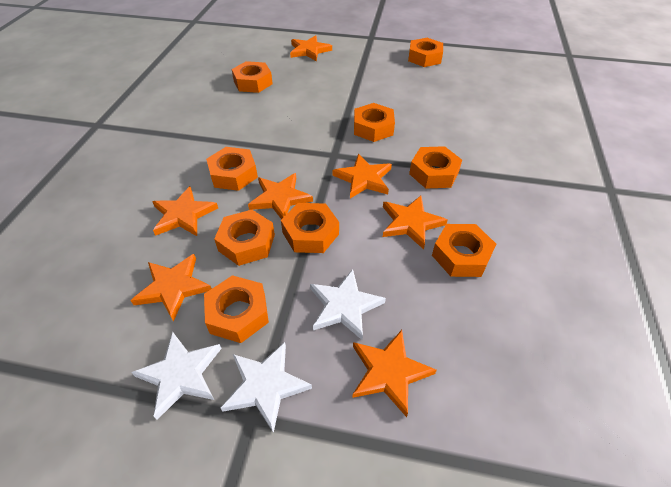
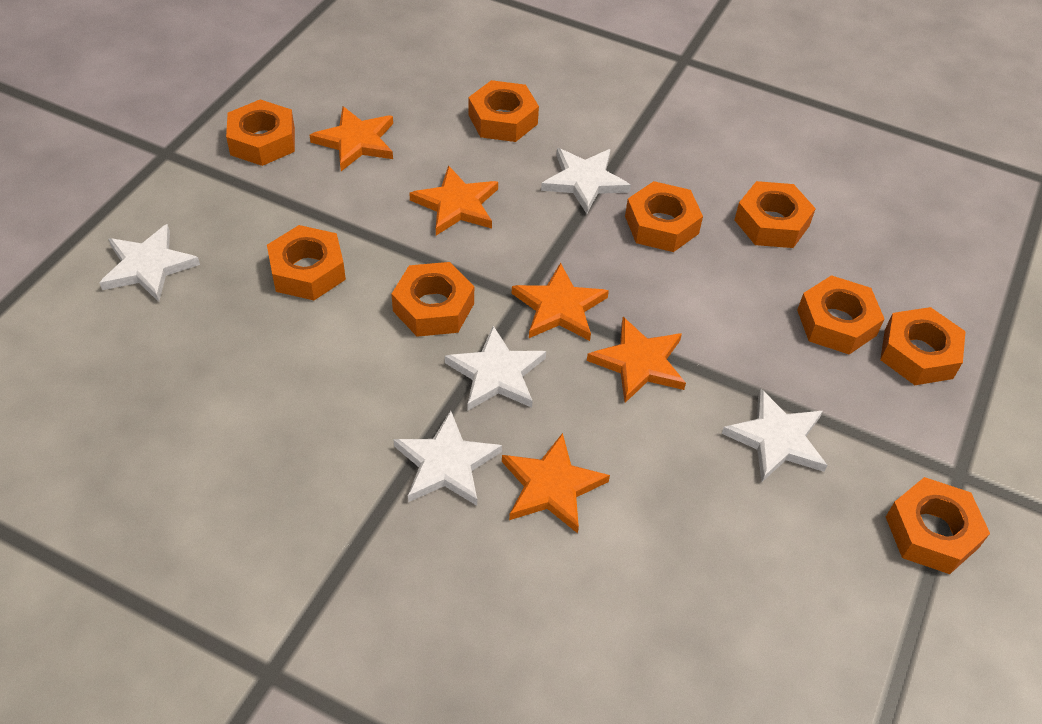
orange star: 7 -> 5
white star: 3 -> 5

